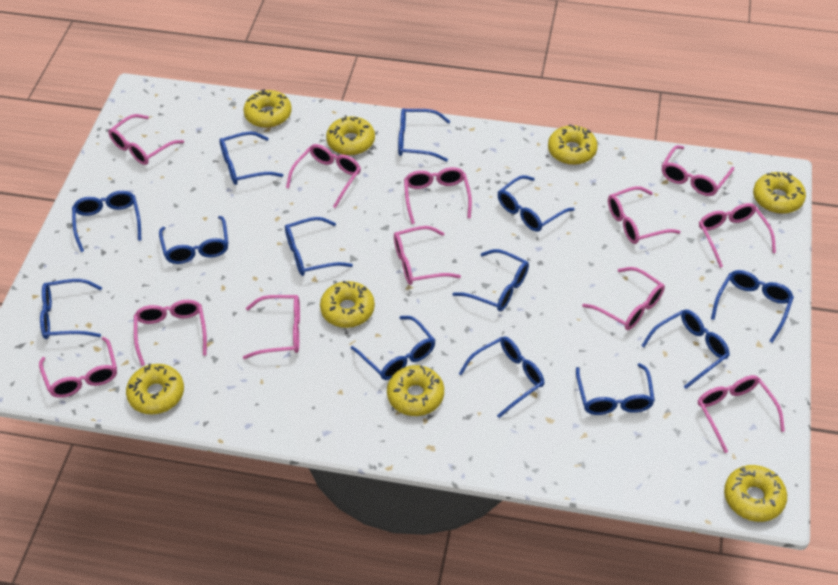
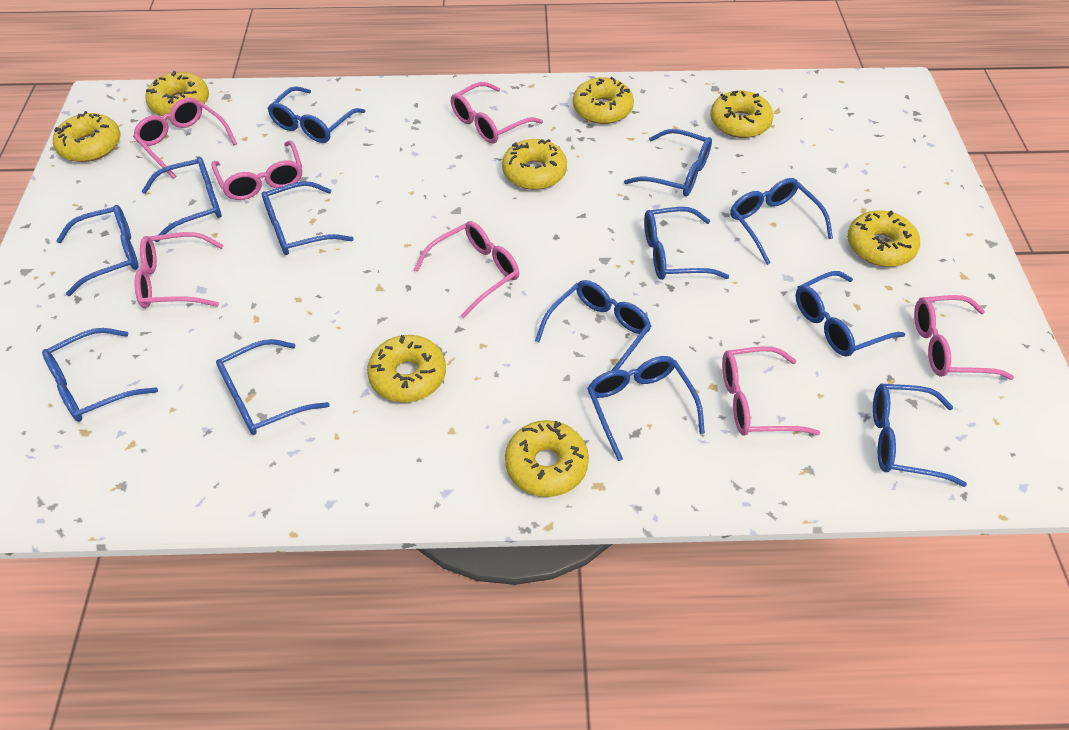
pink glasses: 12 -> 7

